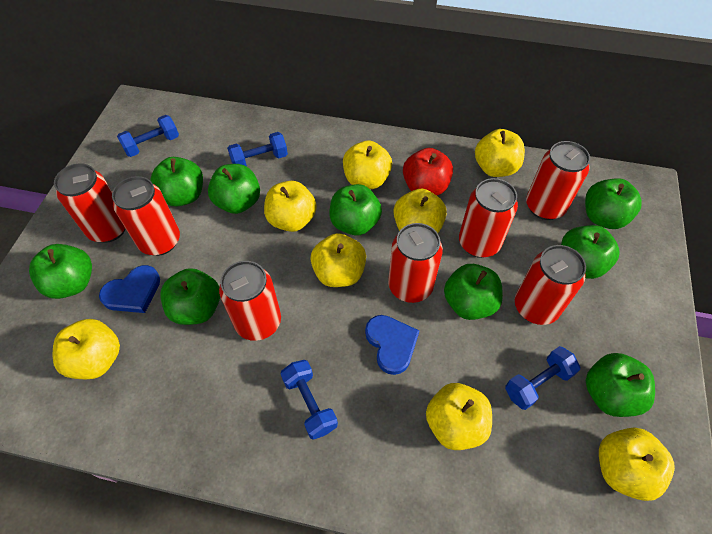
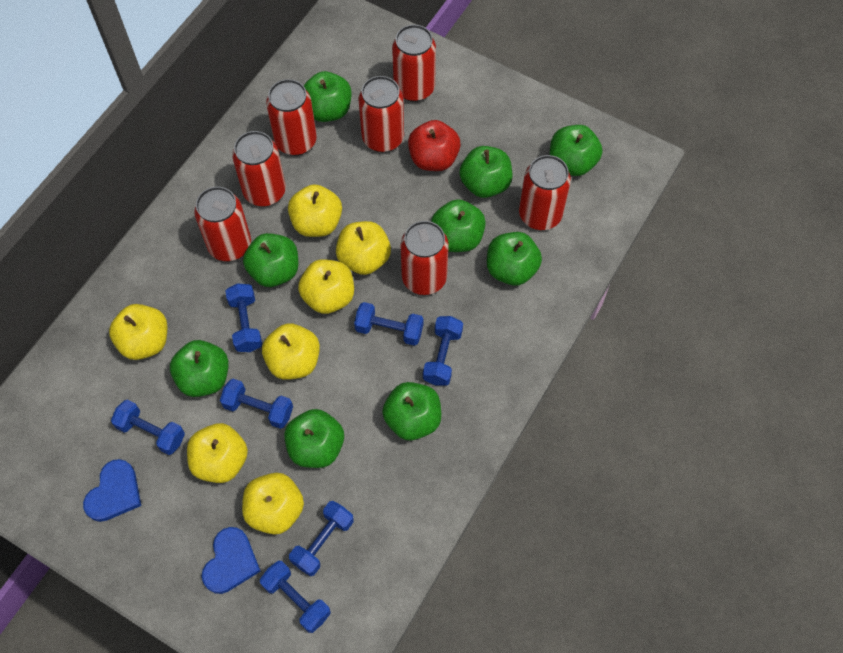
blue dumbbell: 4 -> 7
yellow apple: 8 -> 7

